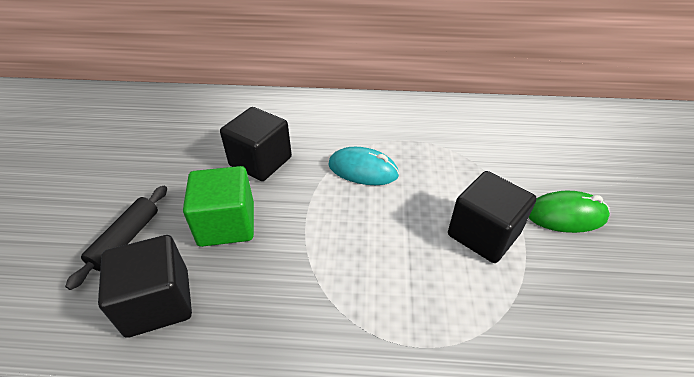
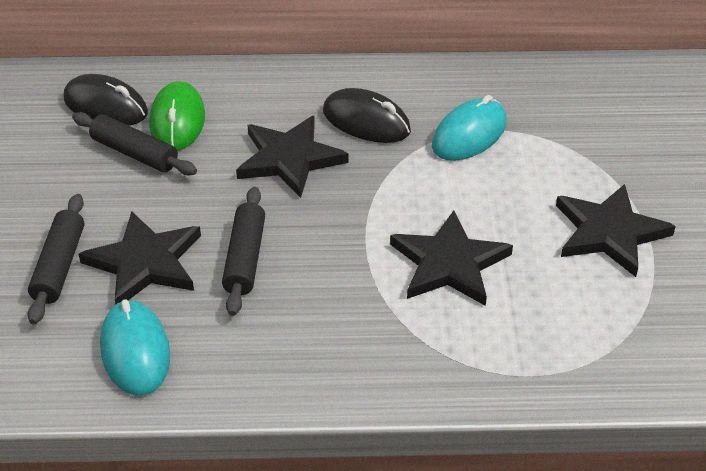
black cube: 3 -> 0
black mouse: 0 -> 2
black rolling pin: 1 -> 3
black star: 0 -> 4
green cube: 1 -> 0
turquoise mouse: 1 -> 2

